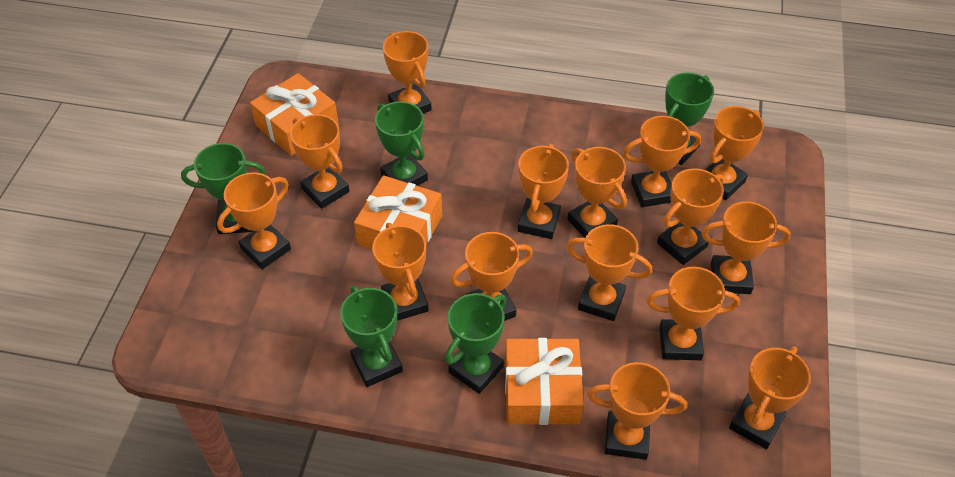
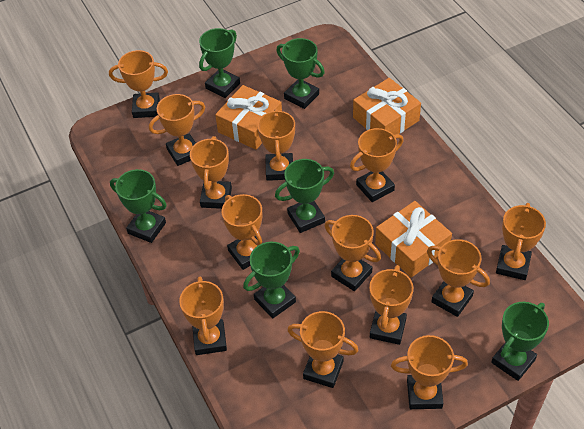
green trophy: 5 -> 6
orange trophy: 15 -> 13

